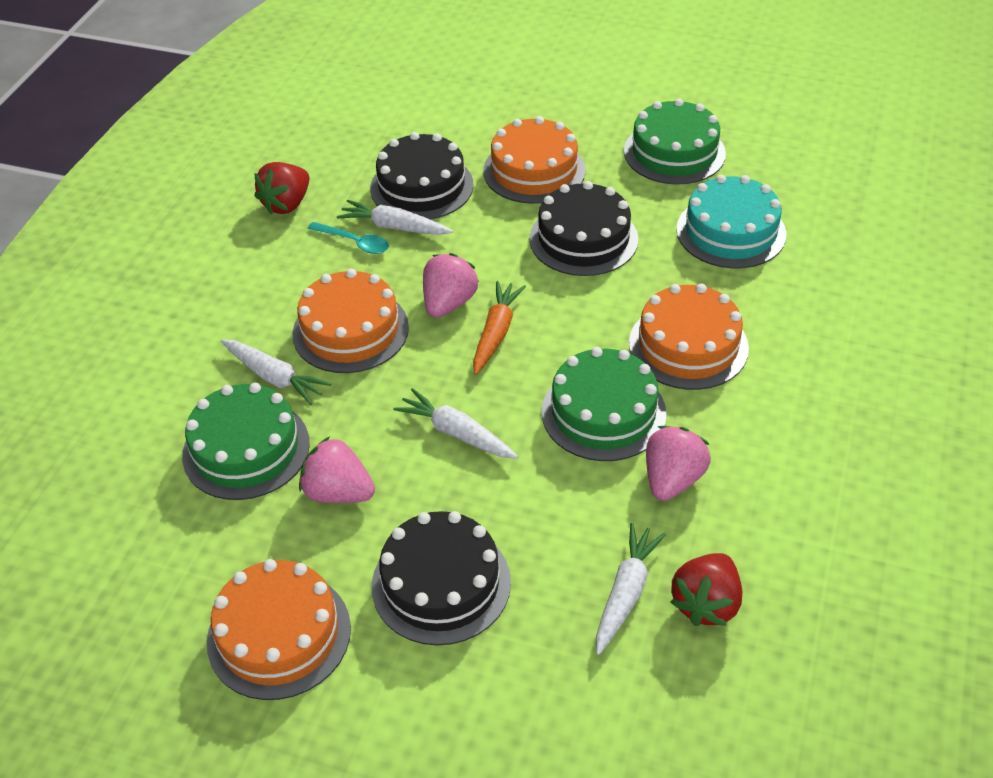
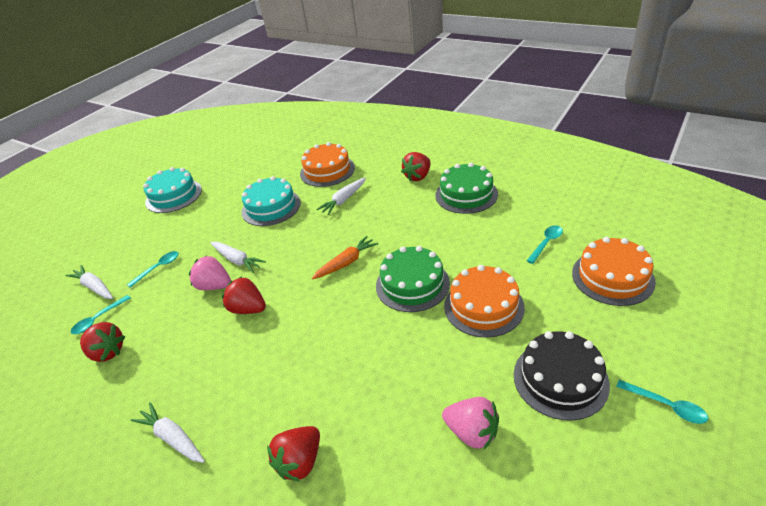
black cake: 3 -> 1
green cake: 3 -> 2
orange cake: 4 -> 3
pink strawberry: 3 -> 2
red strawberry: 2 -> 4
turquoise cake: 1 -> 2
turquoise spoon: 1 -> 4

